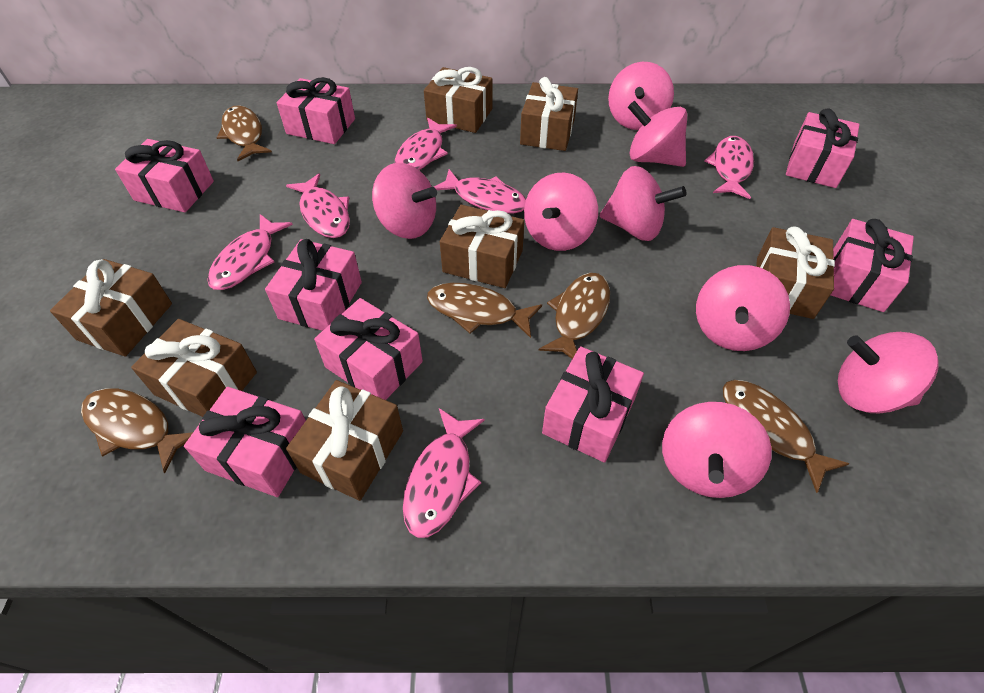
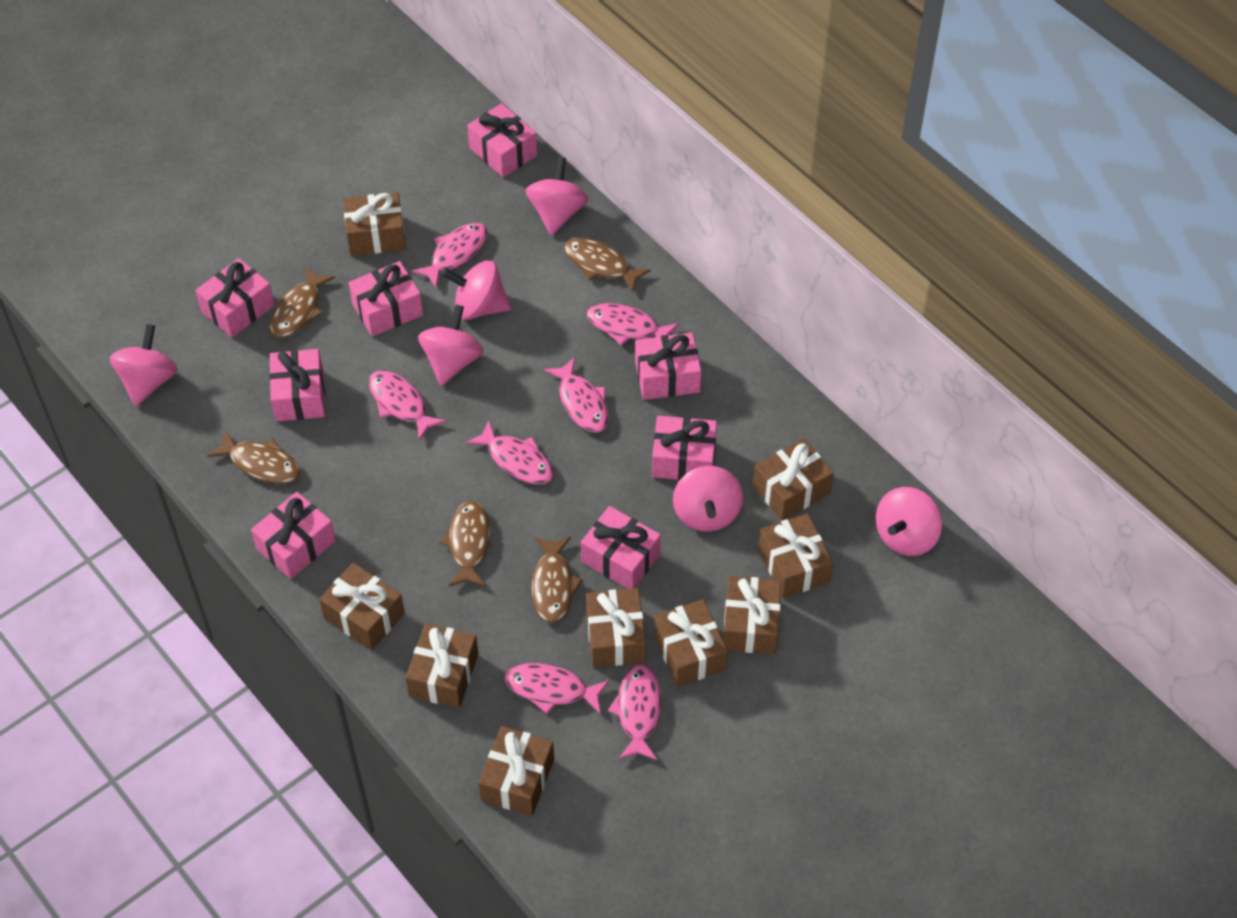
brown gift: 7 -> 9
pink fish: 6 -> 7
pink spinning top: 8 -> 6

